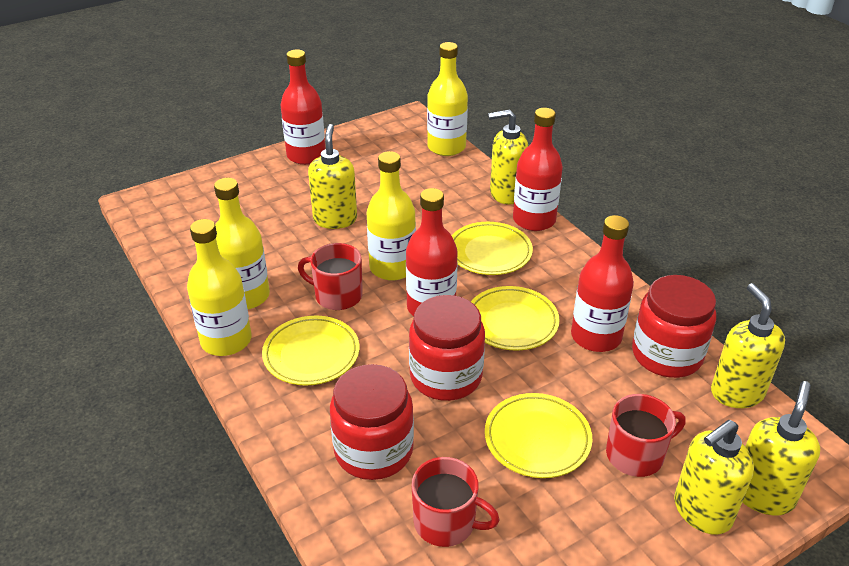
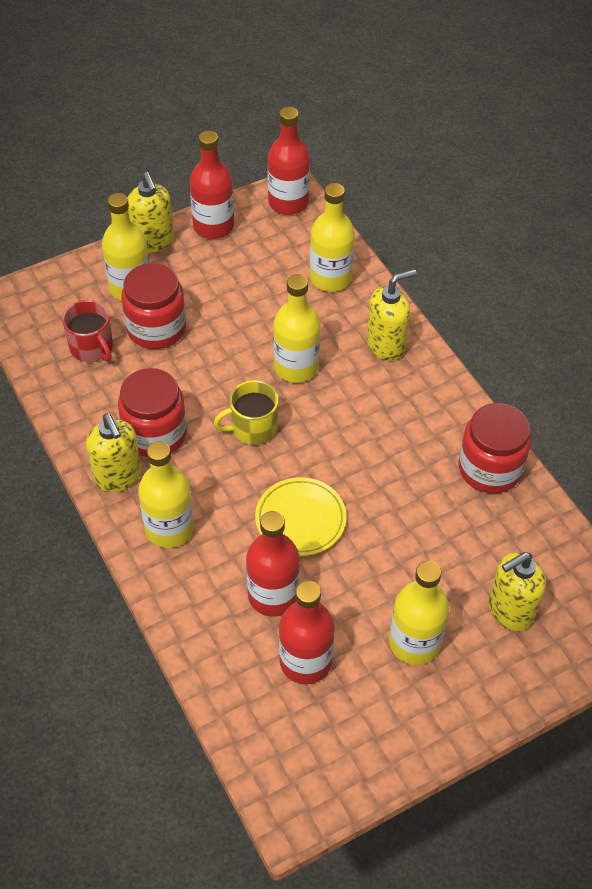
red mug: 3 -> 1
yellow bottle: 4 -> 5
yellow mug: 0 -> 1
yellow plate: 4 -> 1
yellow soap dispenser: 5 -> 4

